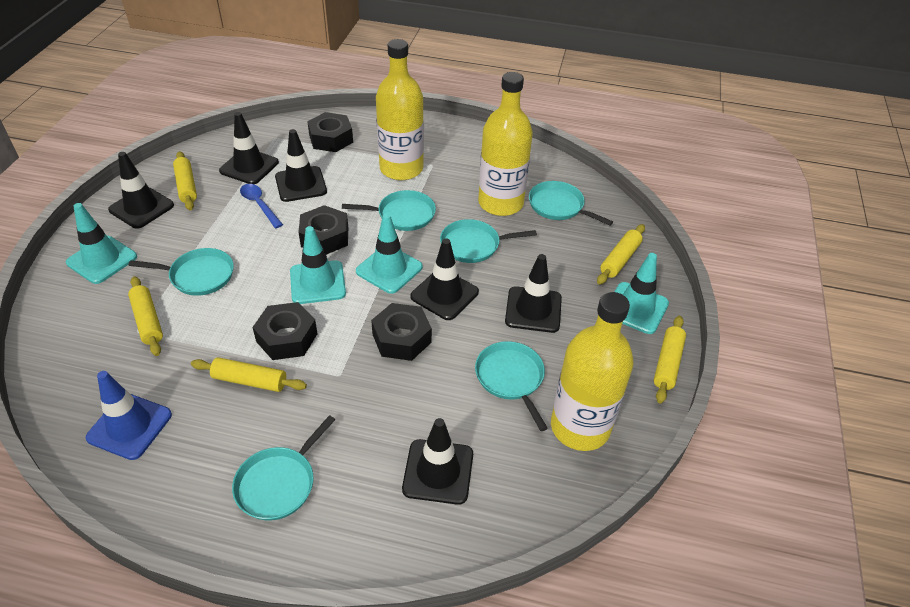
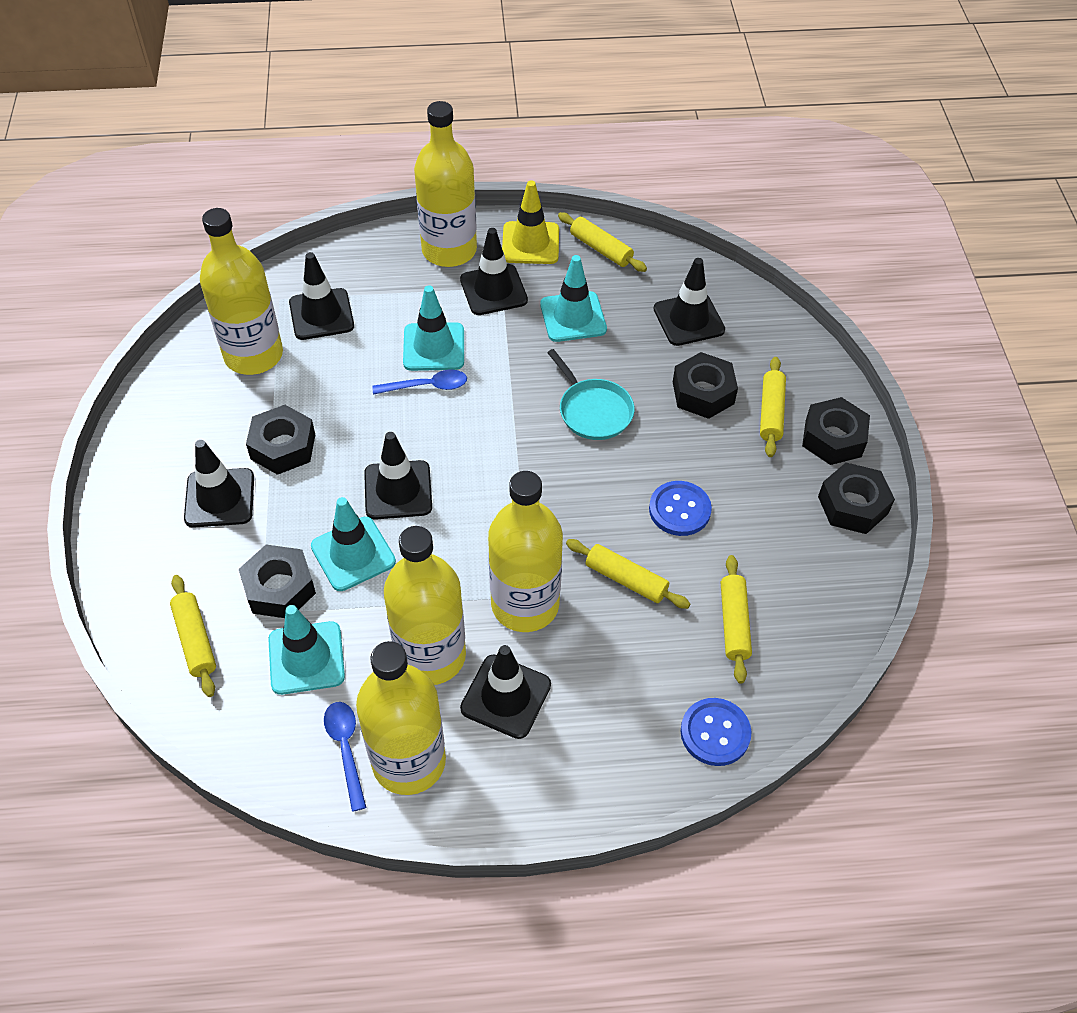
black nut: 4 -> 5
blue button: 0 -> 2
blue spoon: 1 -> 2
blue traffic cone: 1 -> 0
turquoise pan: 6 -> 1
yellow bottle: 3 -> 5
yellow traffic cone: 0 -> 1

